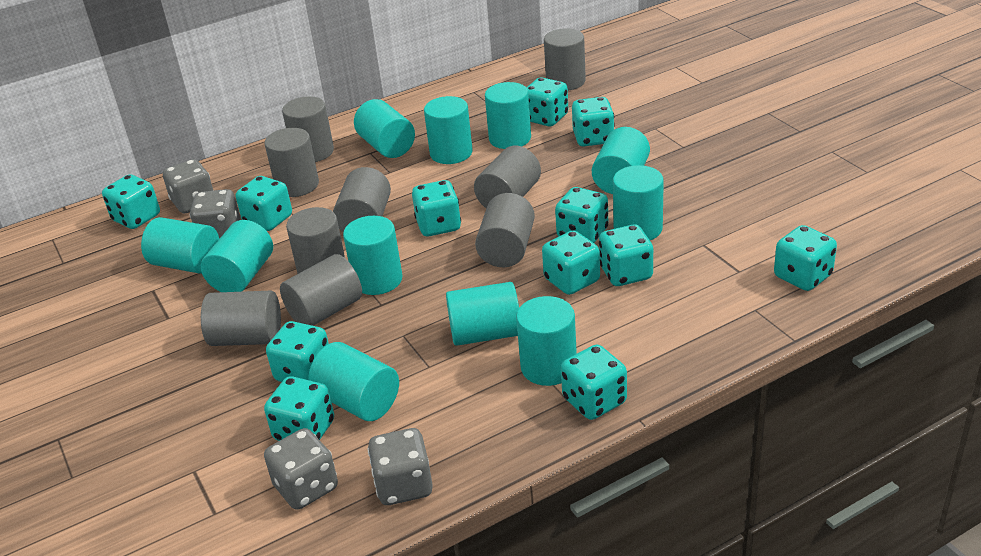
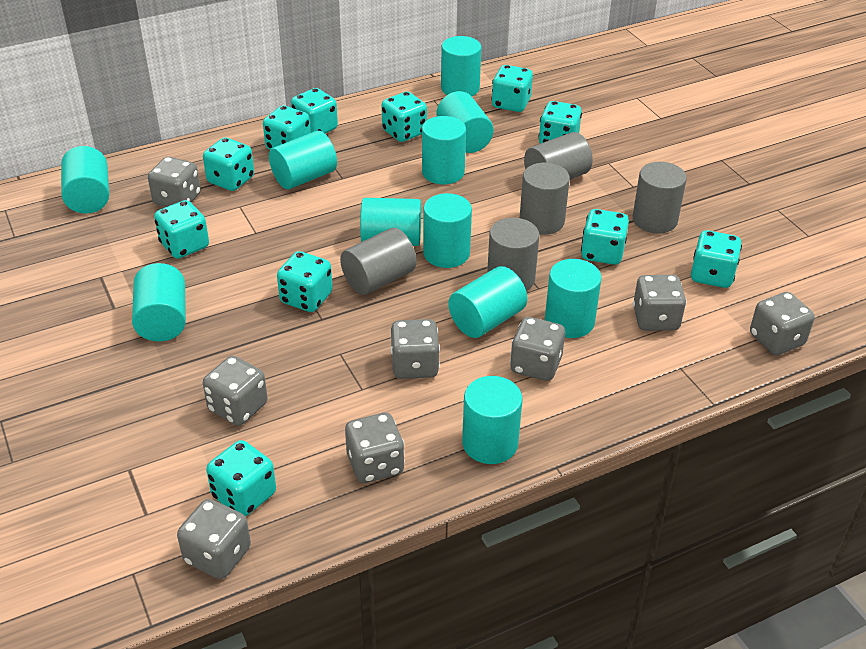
grey cylinder: 9 -> 5
grey dice: 4 -> 8
turquoise dice: 12 -> 11

